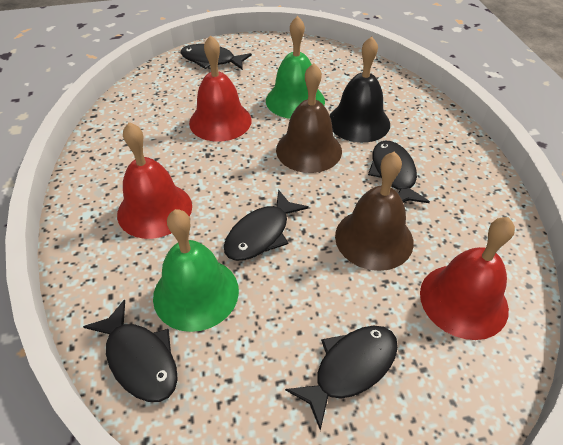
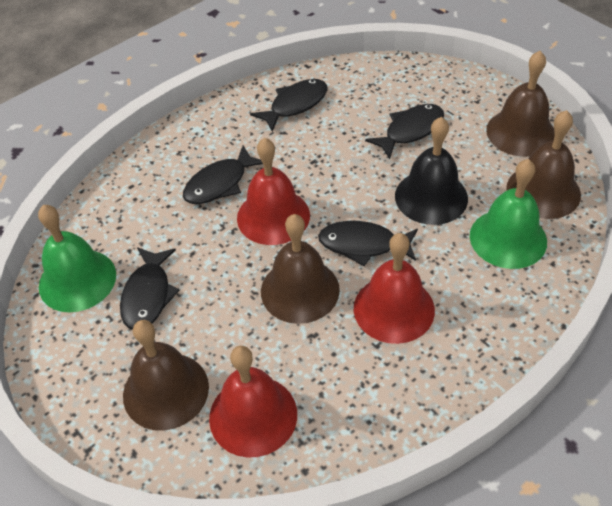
brown bell: 2 -> 4

